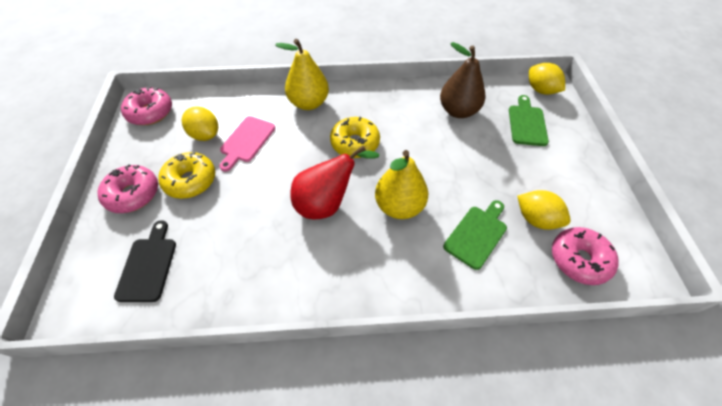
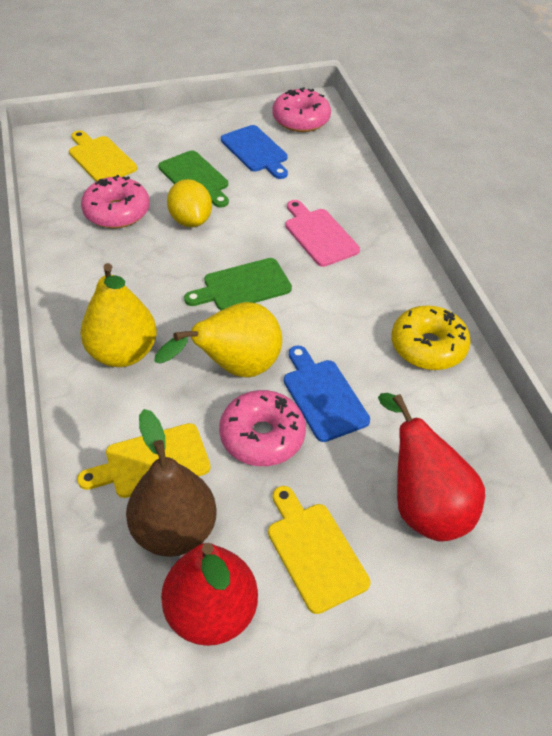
black cutting board: 1 -> 0
blue cutting board: 0 -> 2
red pear: 1 -> 2
yellow cutting board: 0 -> 3
yellow donut: 2 -> 1
yellow lemon: 3 -> 1

